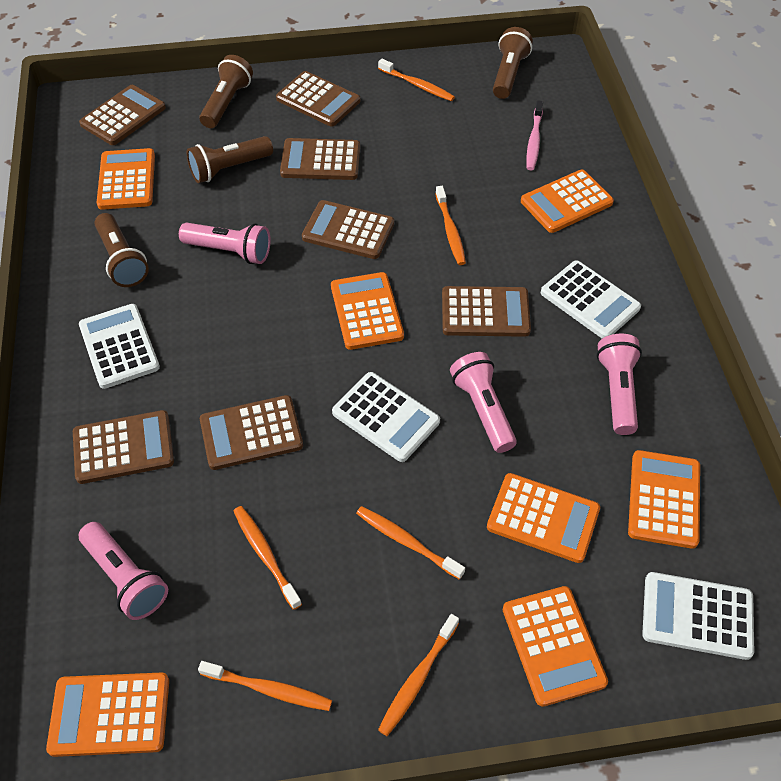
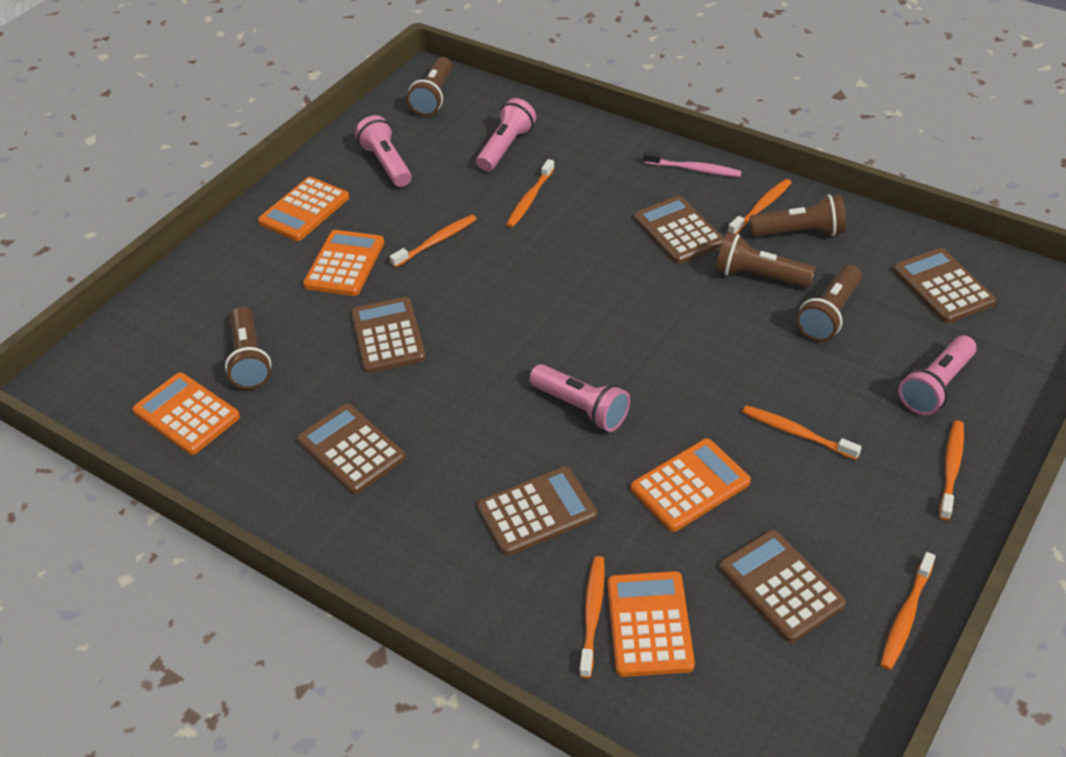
brown calculator: 7 -> 6
brown flashlight: 4 -> 5
orange calculator: 7 -> 5
orange toothbrush: 6 -> 7
white calculator: 4 -> 0

